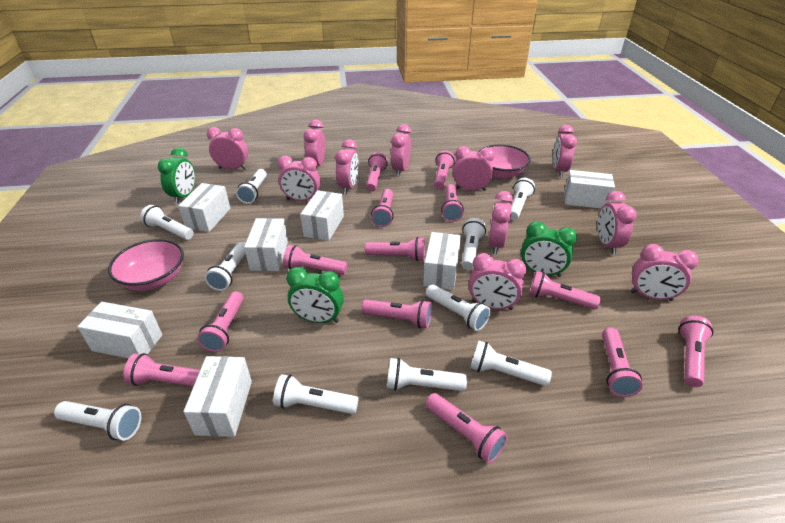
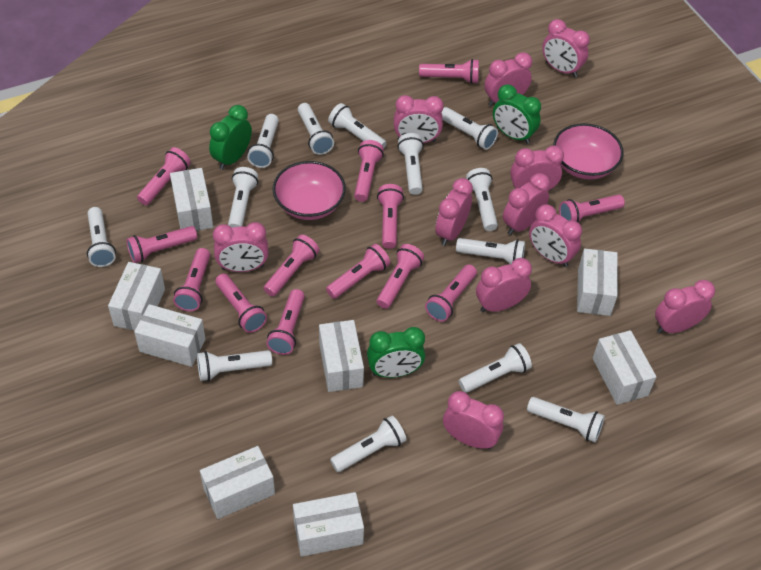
white box: 7 -> 8
white flashlight: 10 -> 13

